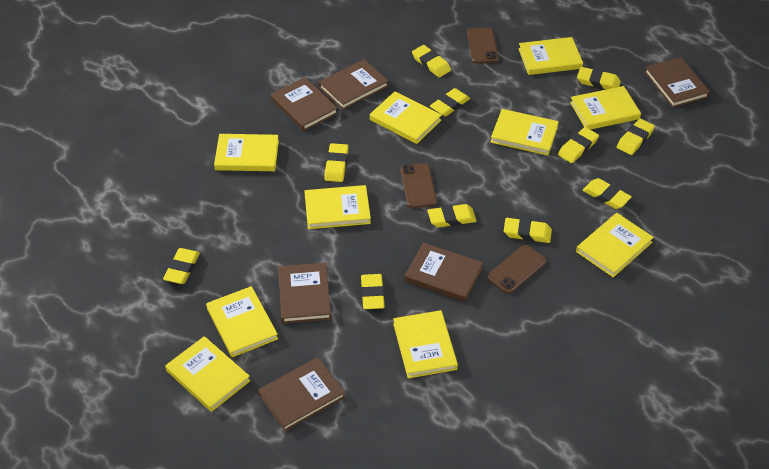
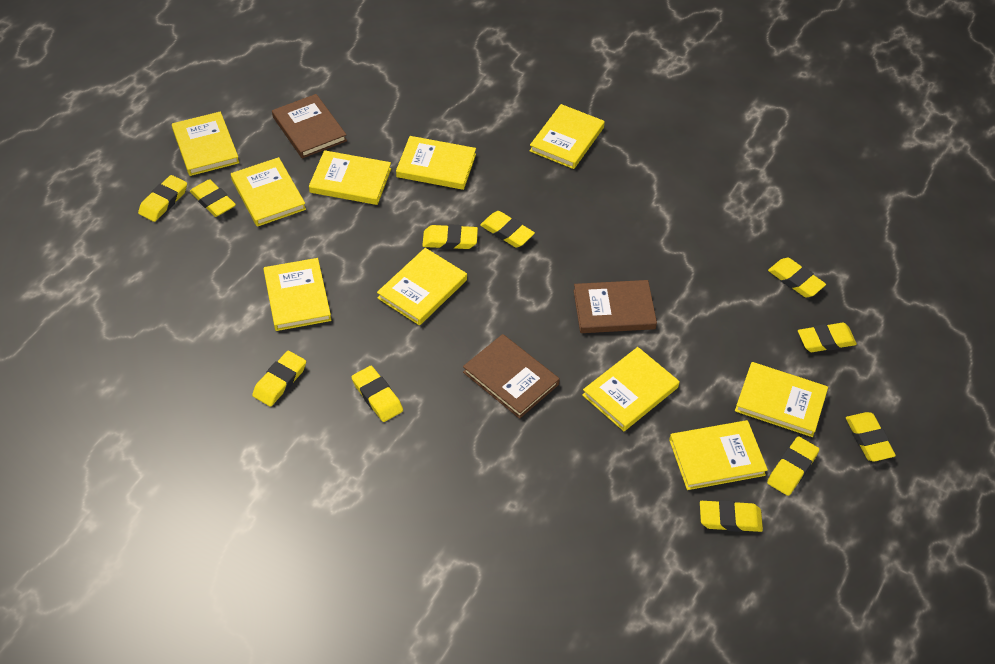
brown book: 6 -> 3
brown phone: 3 -> 0

